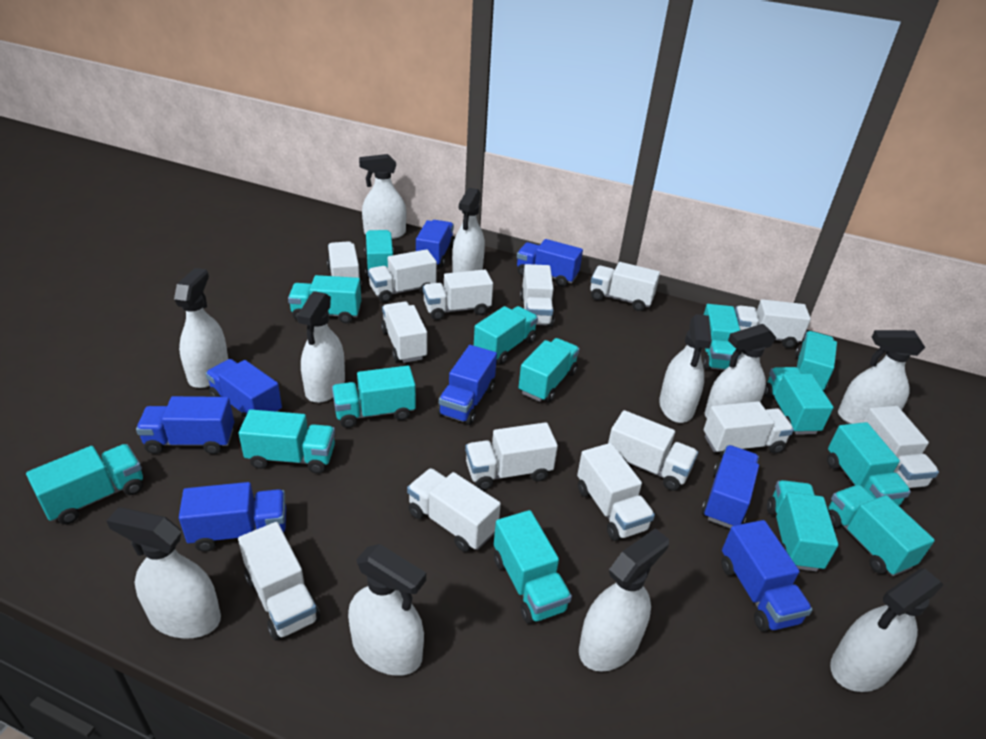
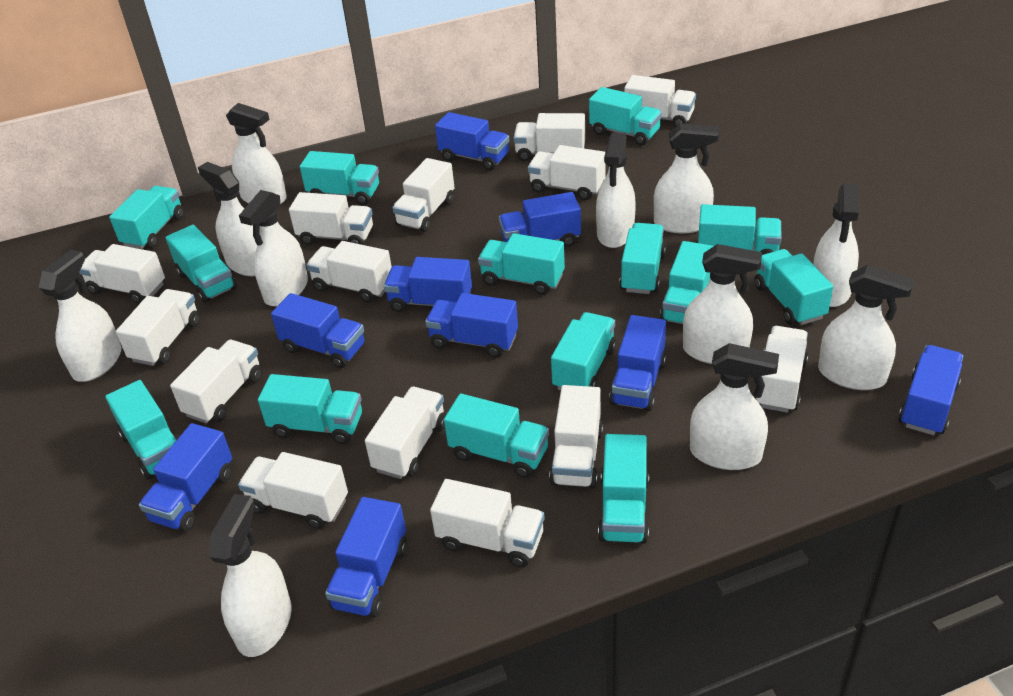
blue truck: 8 -> 9

